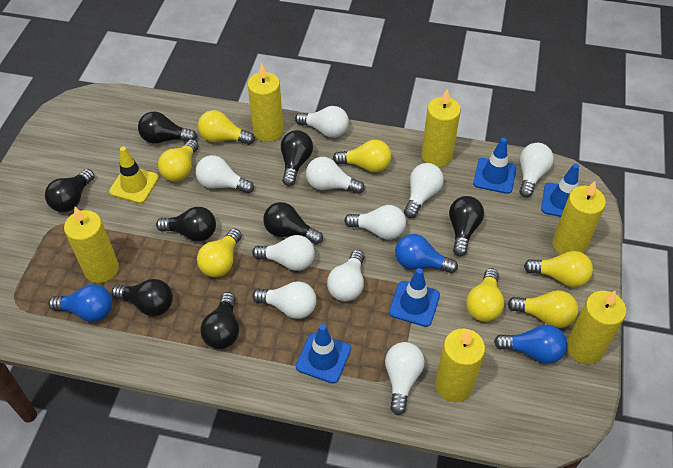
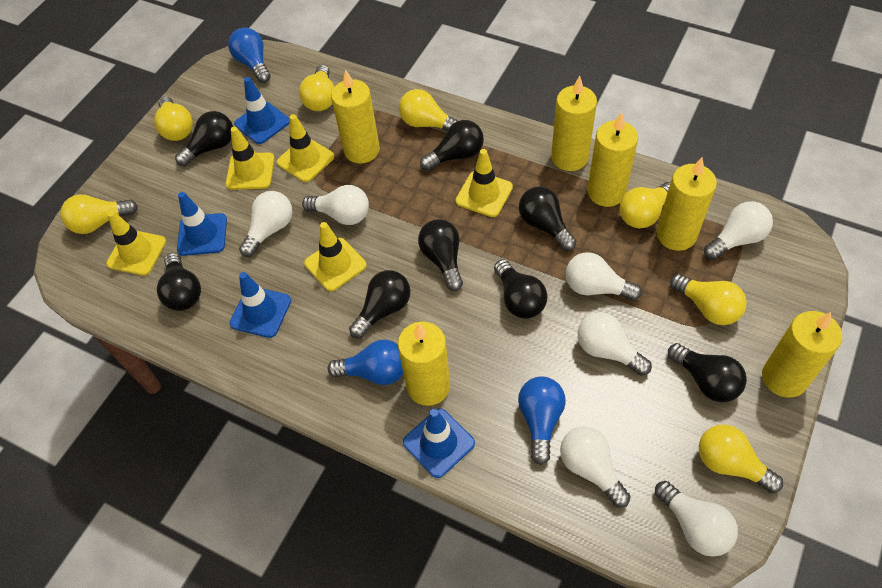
white light bulb: 10 -> 7
yellow traffic cone: 1 -> 5

